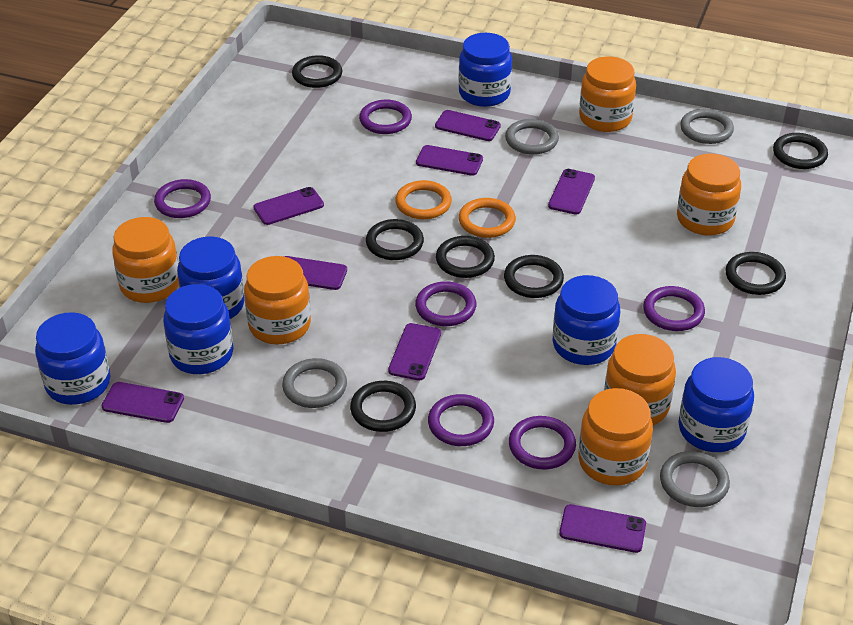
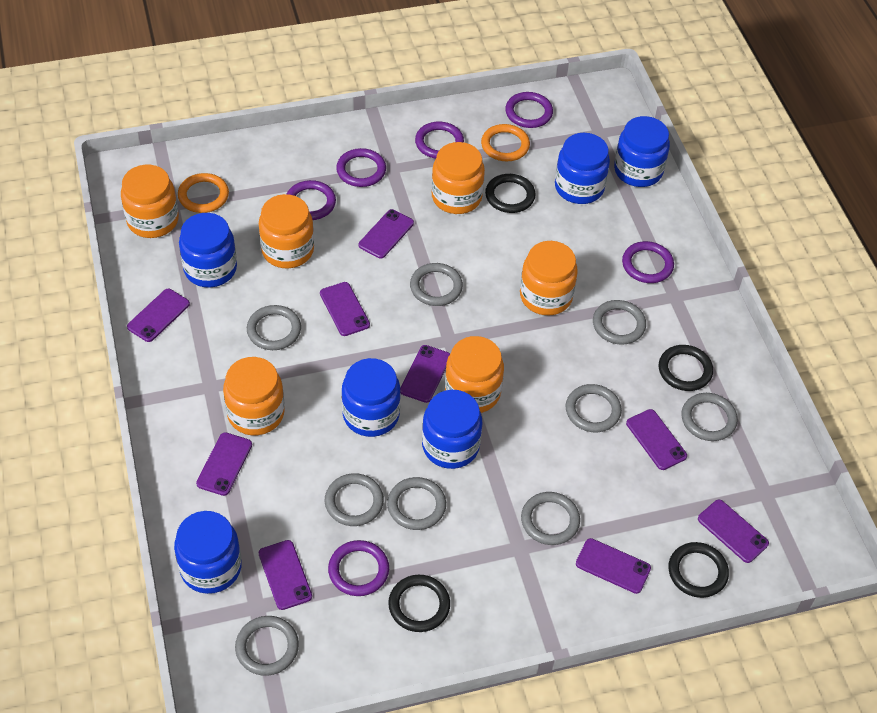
black ring: 7 -> 4
grey ring: 4 -> 9
purple phone: 8 -> 9

